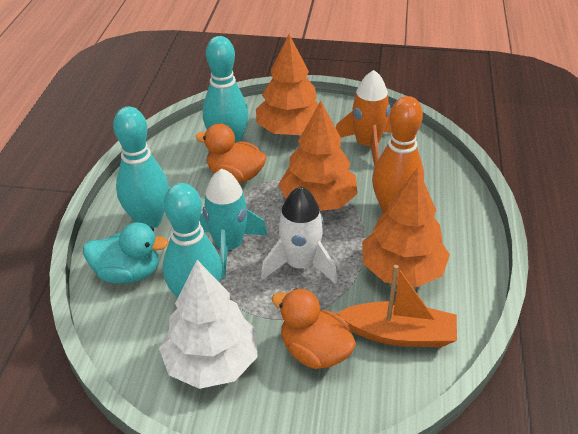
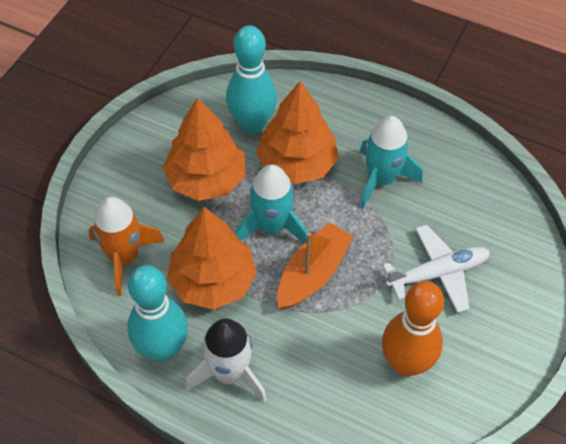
orange duck: 2 -> 0
turquoise bowling pin: 3 -> 2
turquoise duck: 1 -> 0
turquoise rocket: 1 -> 2
white plane: 0 -> 1
white tree: 1 -> 0

